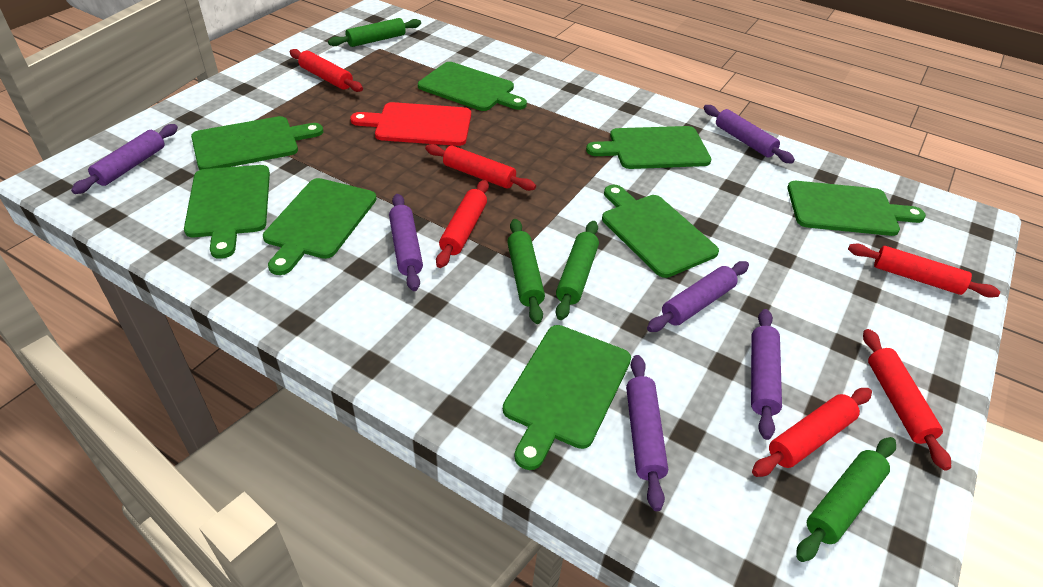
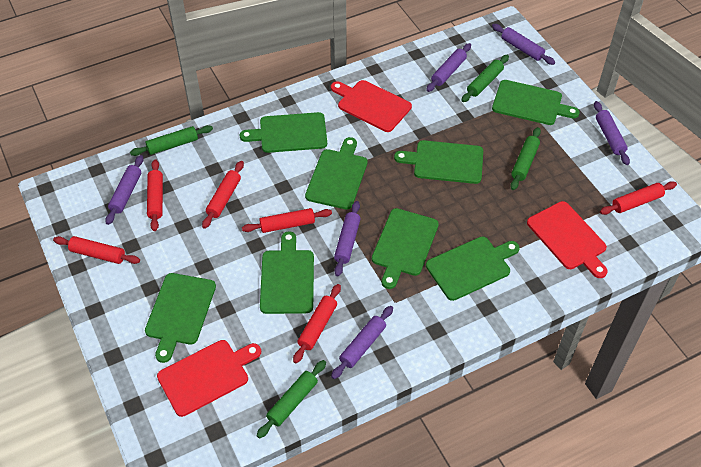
red cutting board: 1 -> 3

